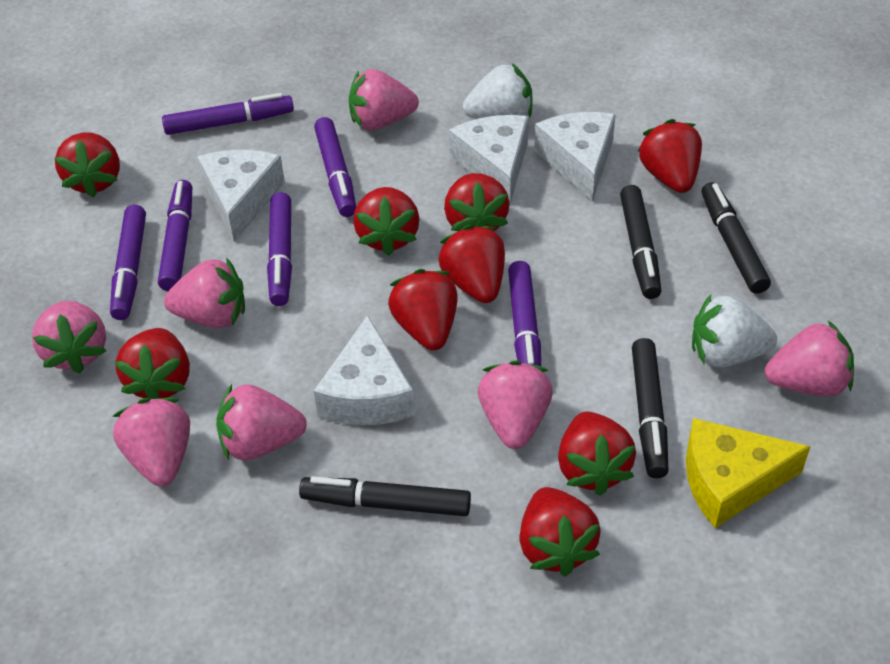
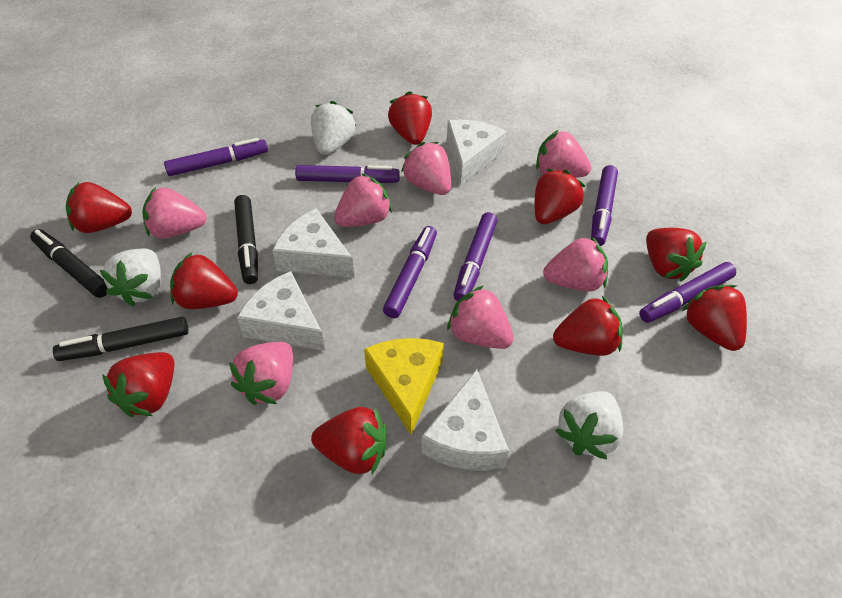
black marker: 4 -> 3
white strawberry: 2 -> 3

